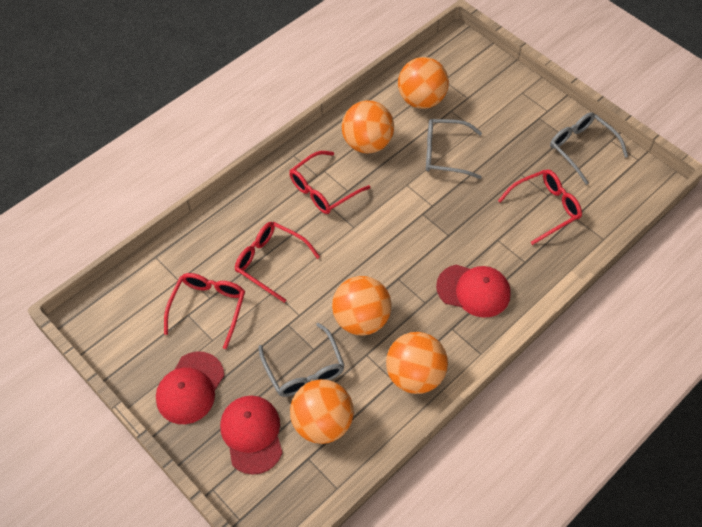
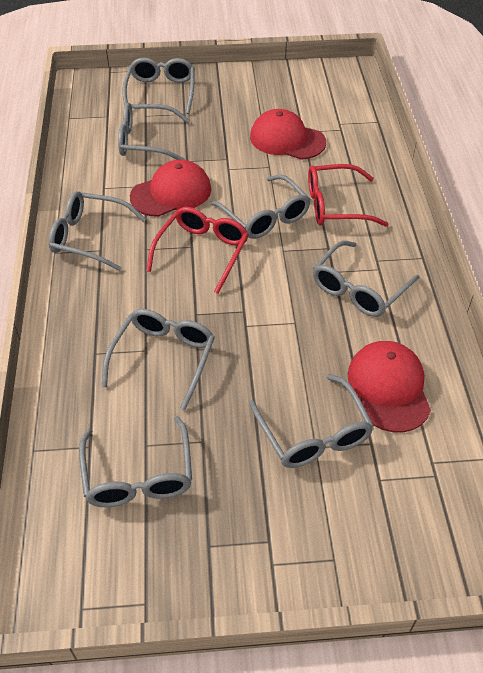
grey glasses: 3 -> 8
orange ball: 5 -> 0
red glasses: 4 -> 2

